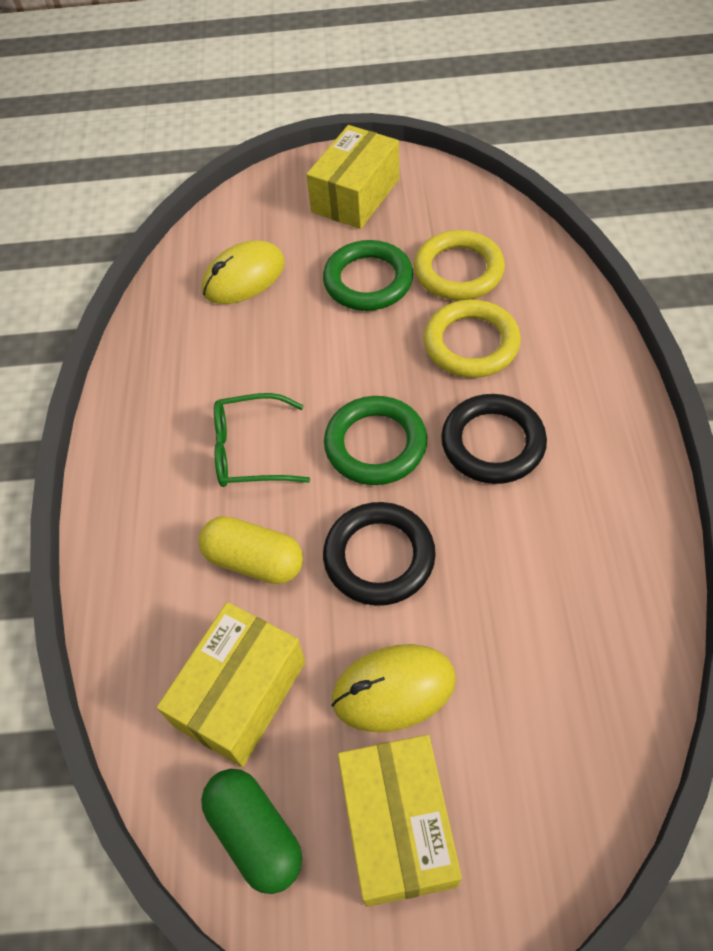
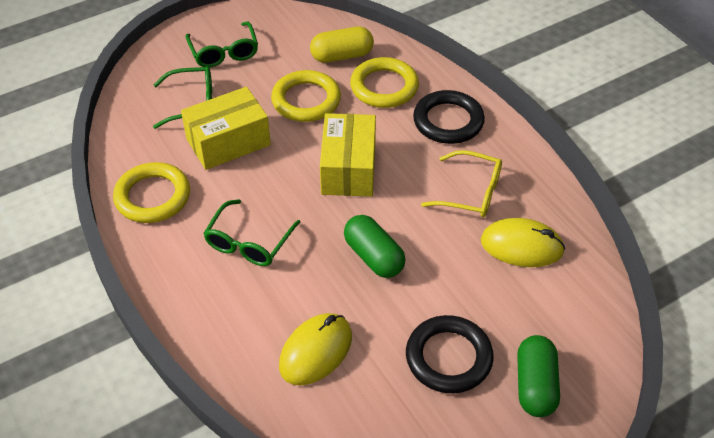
green capsule: 1 -> 2
green glasses: 1 -> 3
green ring: 2 -> 0
yellow box: 3 -> 2
yellow glasses: 0 -> 1
yellow ring: 2 -> 3

